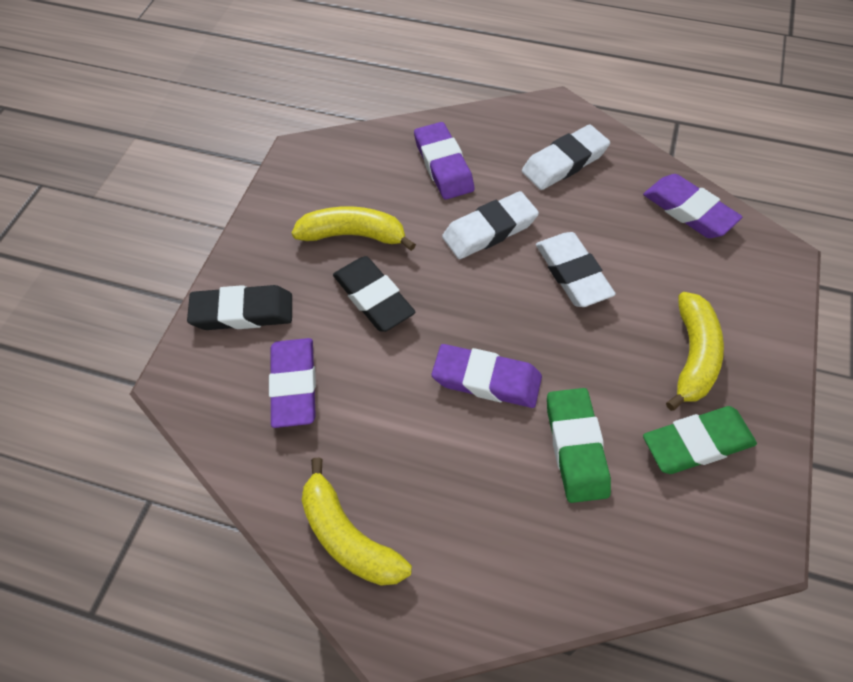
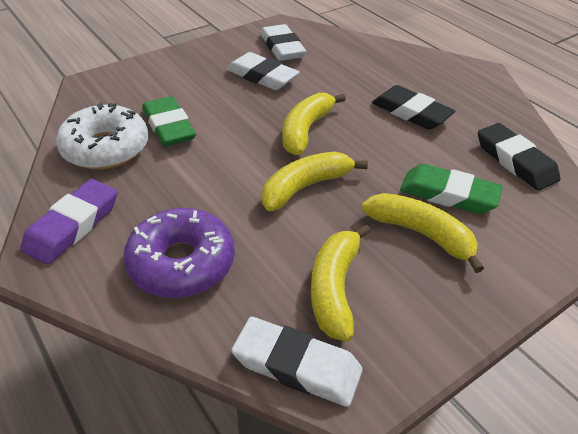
purple donut: 0 -> 1
purple eraser: 4 -> 1
white donut: 0 -> 1
yellow banana: 3 -> 4

